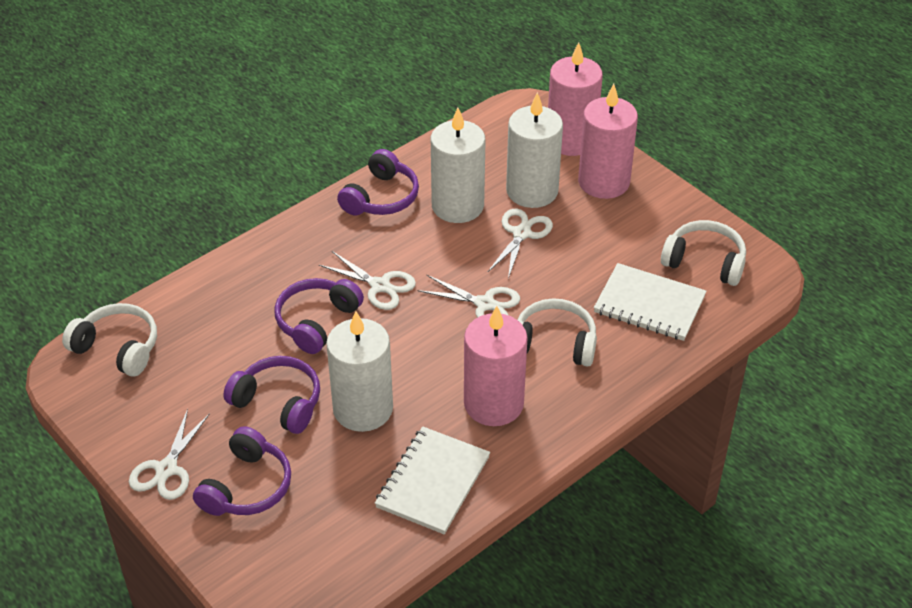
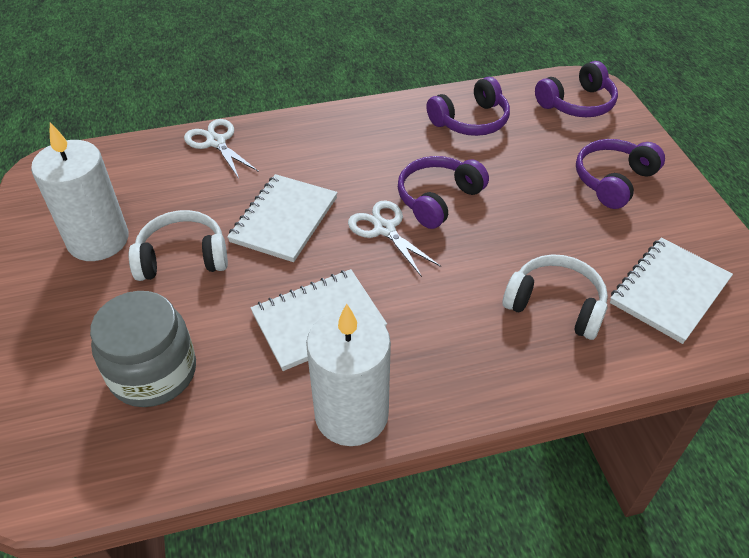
grey jar: 0 -> 1
pink candle: 3 -> 0
white candle: 3 -> 2
white headphones: 3 -> 2
white notebook: 2 -> 3
white scissors: 4 -> 2

